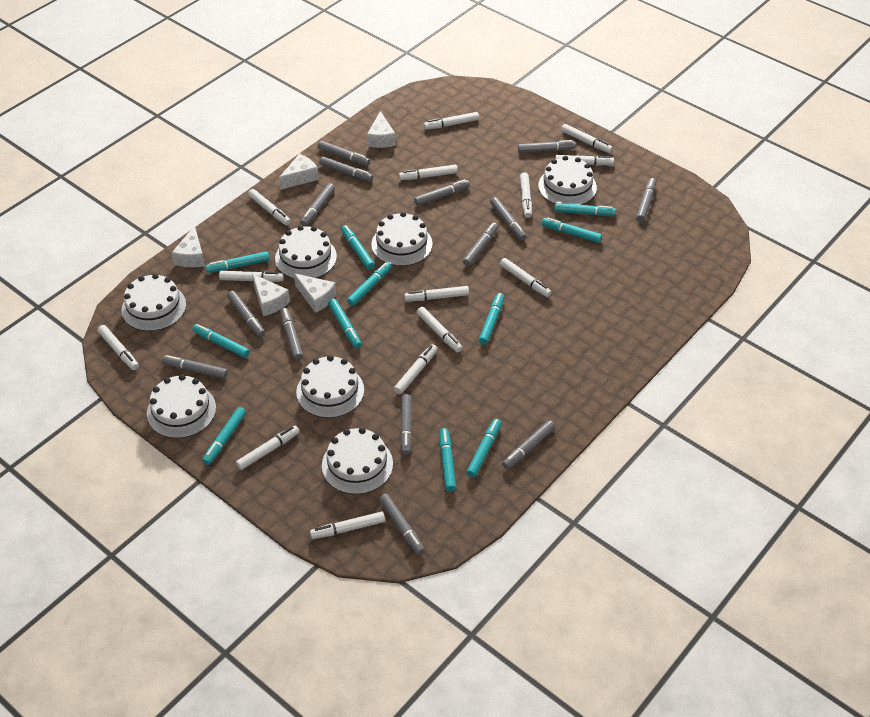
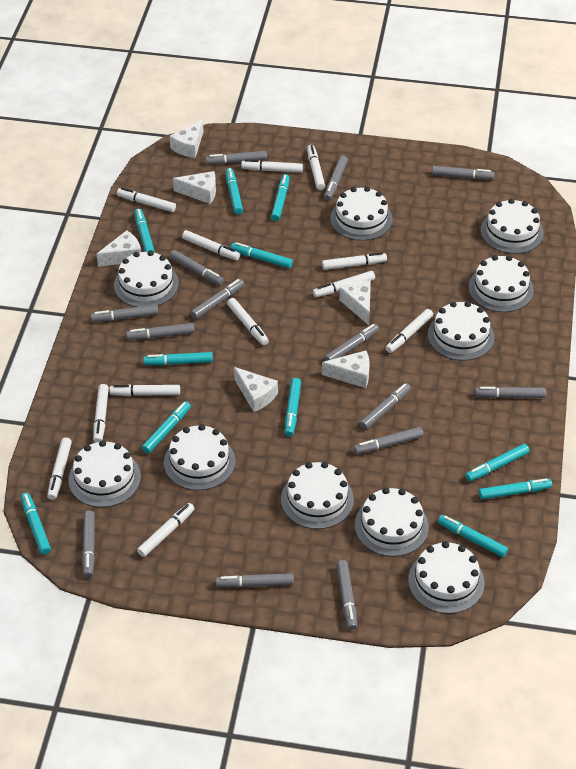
white cake: 7 -> 10
white cheese: 5 -> 6
white marker: 14 -> 12

